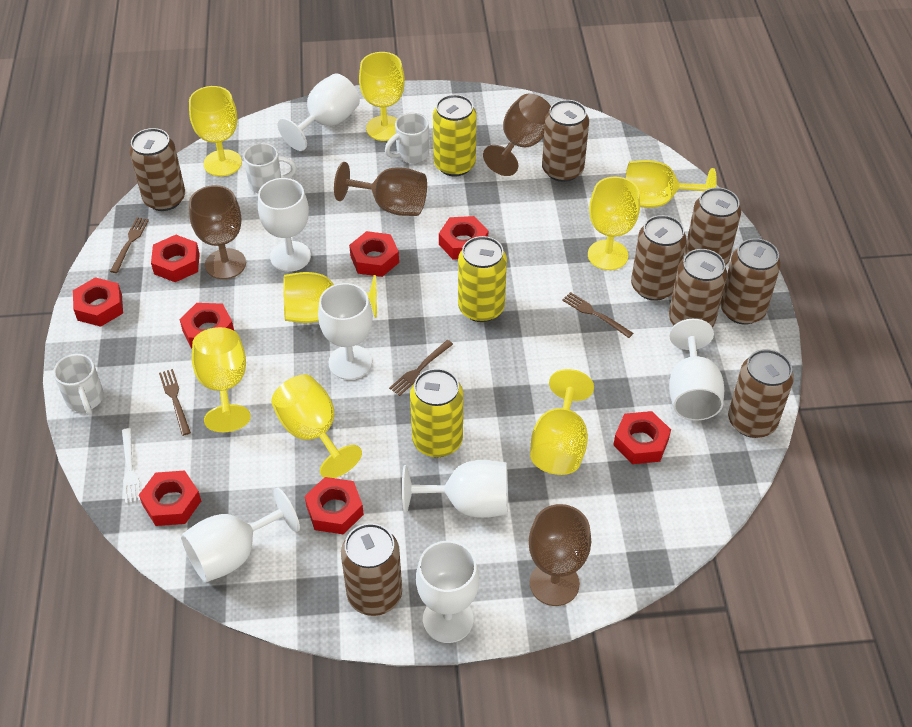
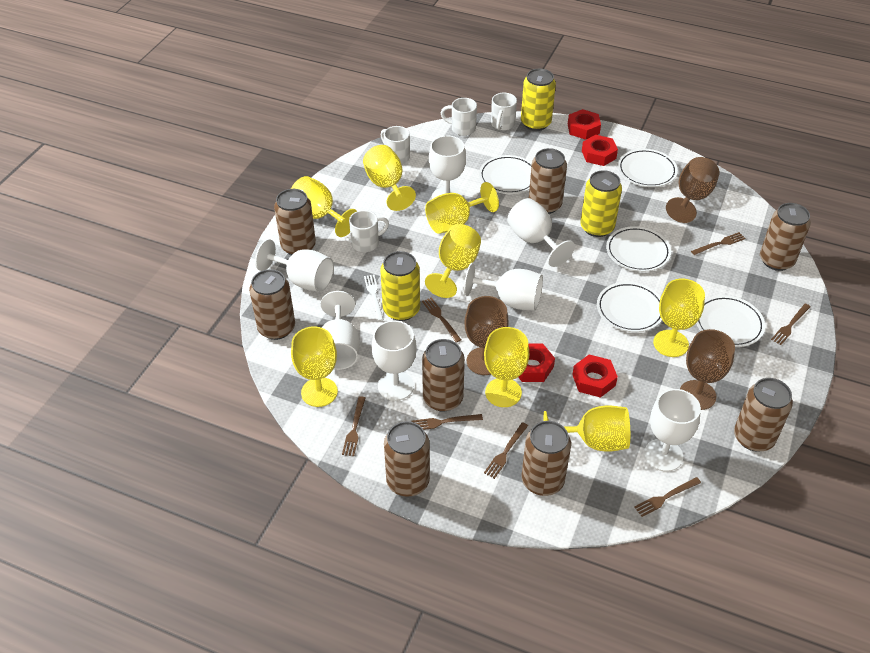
brown fork: 4 -> 7
brown goblet: 4 -> 3
red nut: 8 -> 4
white mug: 3 -> 4
white plate: 0 -> 5

